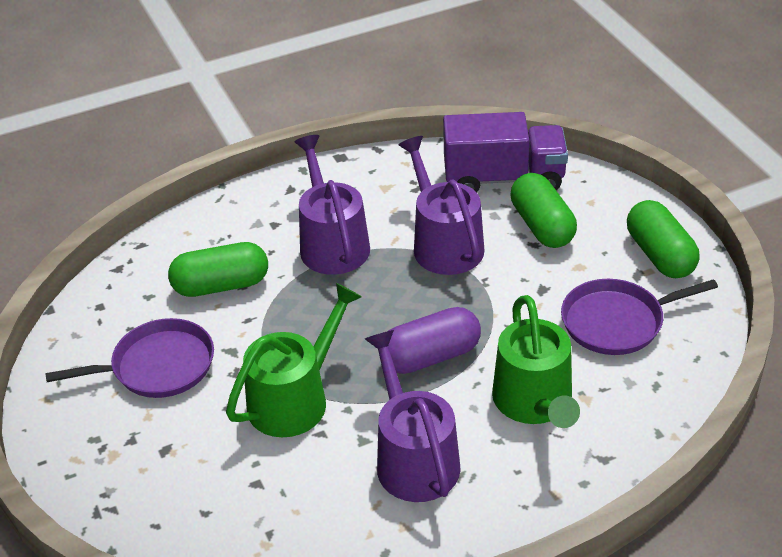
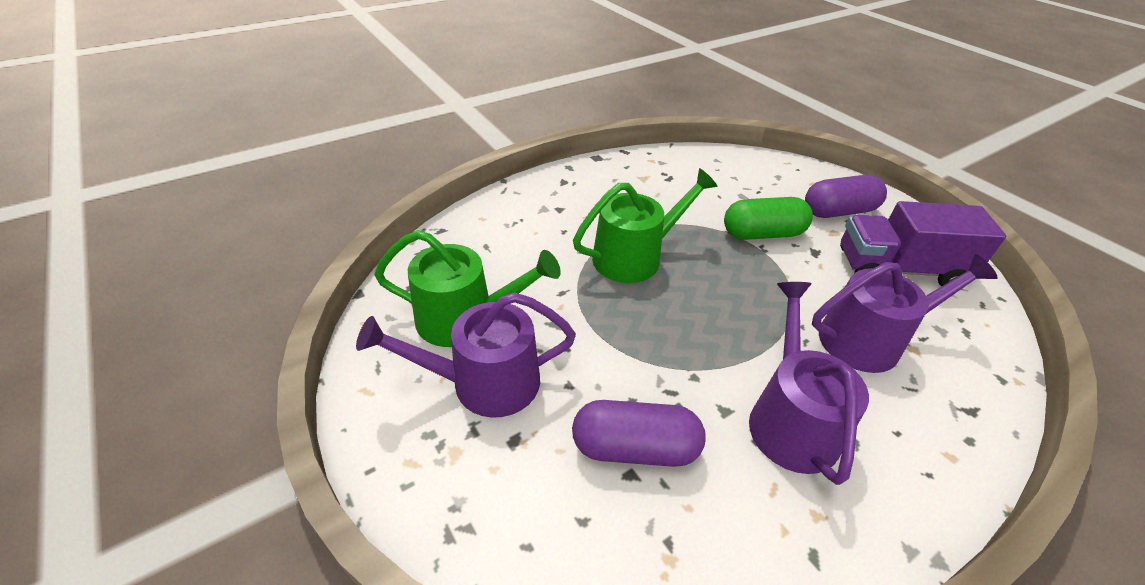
green capsule: 3 -> 1
purple capsule: 1 -> 2
purple pan: 2 -> 0

